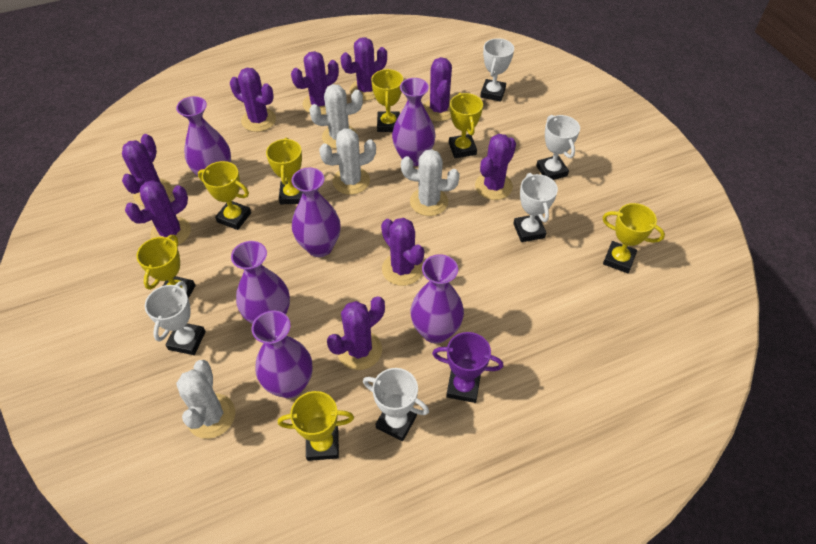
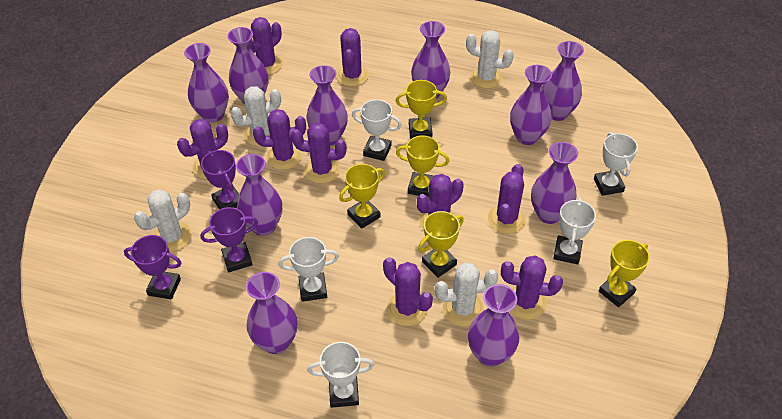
purple trophy: 1 -> 3
purple vase: 6 -> 10
yellow trophy: 7 -> 5

